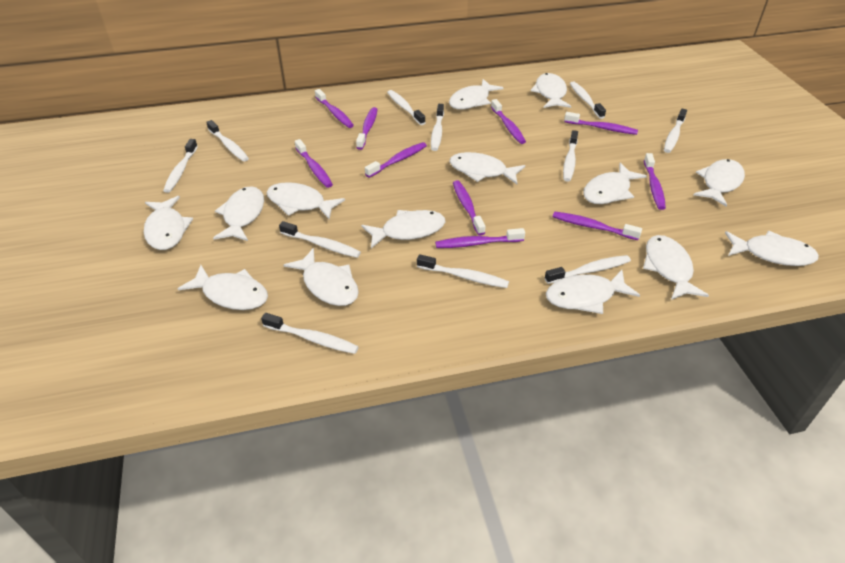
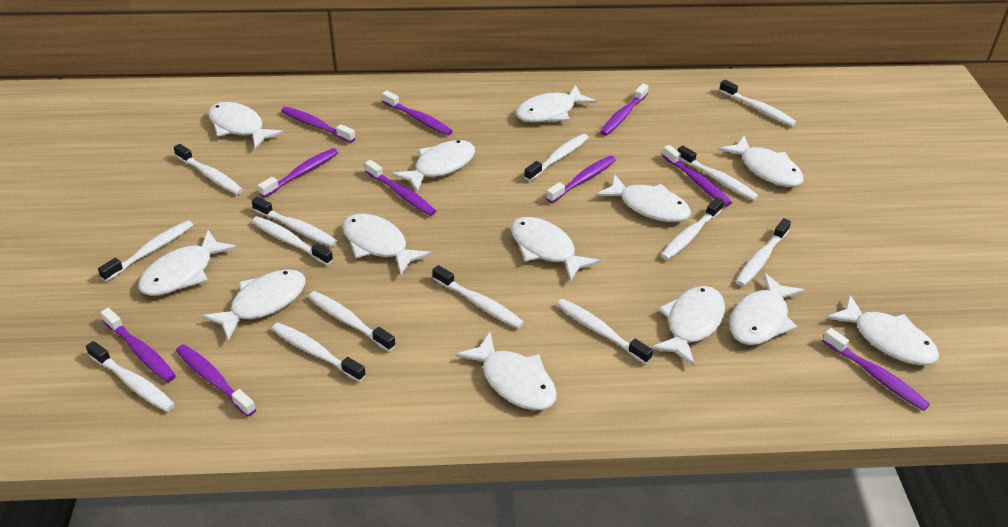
white fish: 14 -> 13
white toothbrush: 11 -> 14

